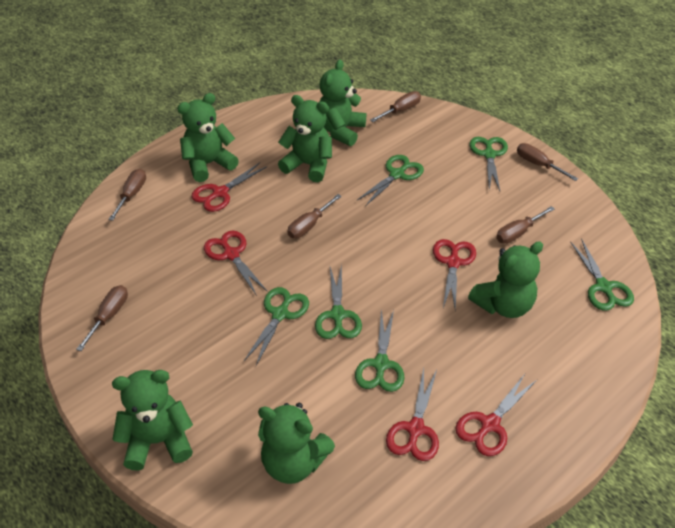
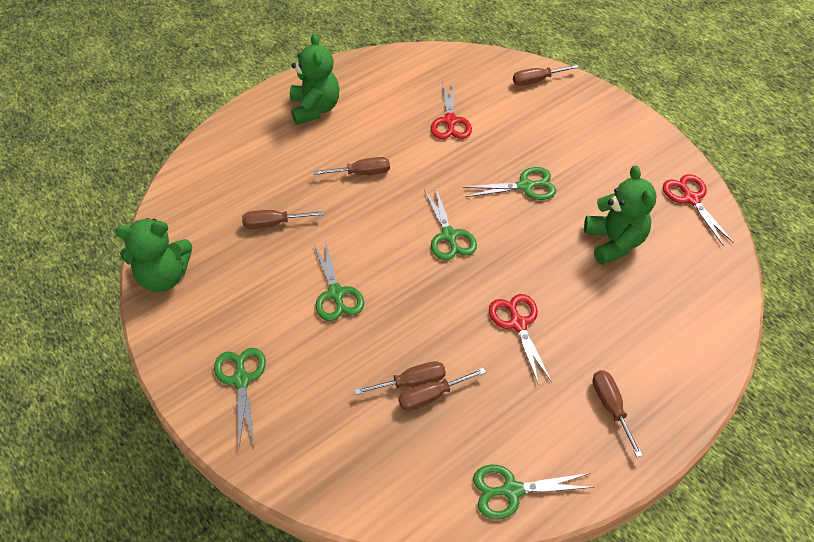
green scissors: 6 -> 5
green teddy bear: 6 -> 3
red scissors: 5 -> 3

